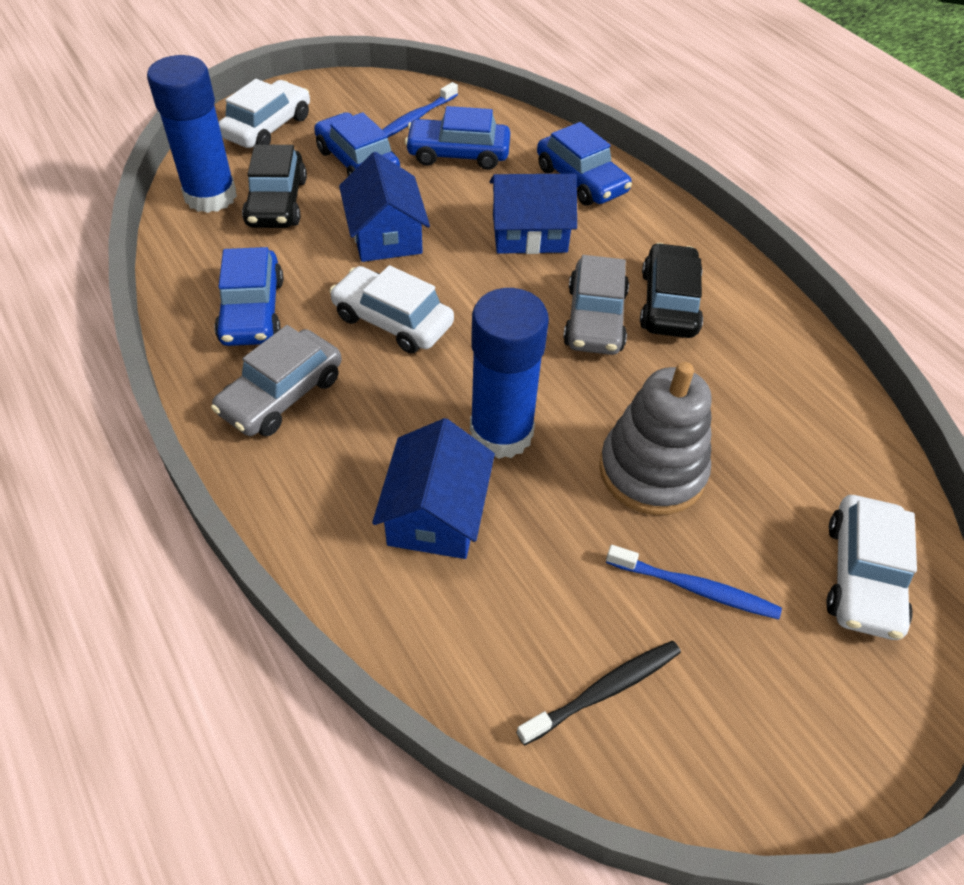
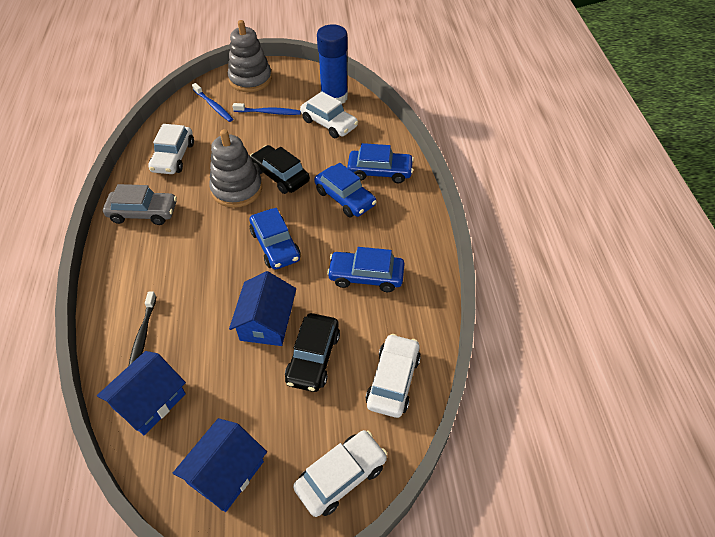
blue glue stick: 2 -> 1
grey car: 2 -> 1
grey stacking toy: 1 -> 2
white car: 3 -> 4

